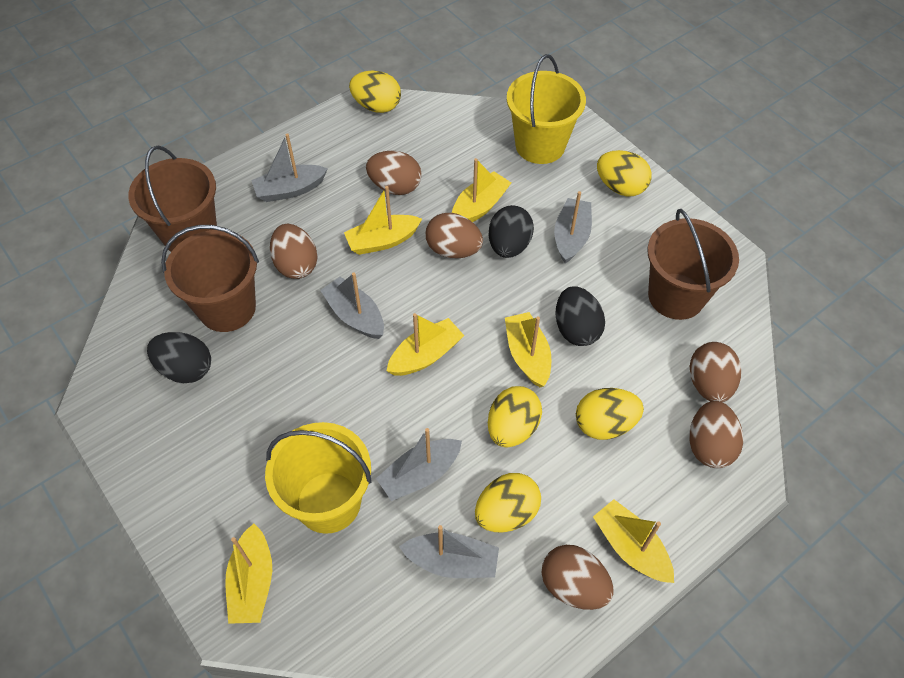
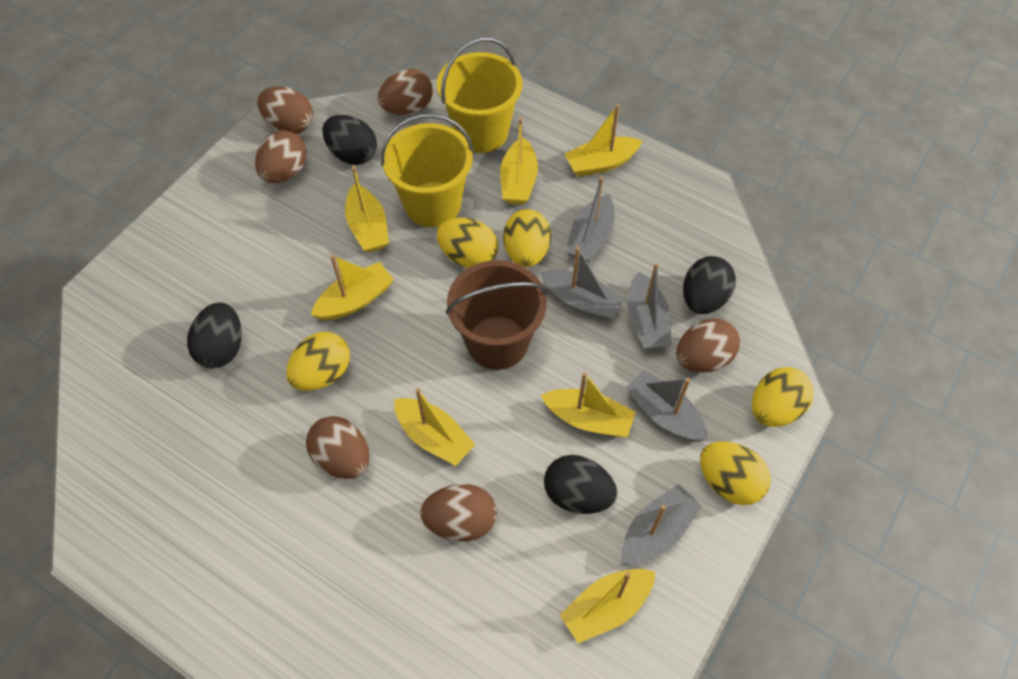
black egg: 3 -> 4
brown bucket: 3 -> 1
yellow boat: 6 -> 7

